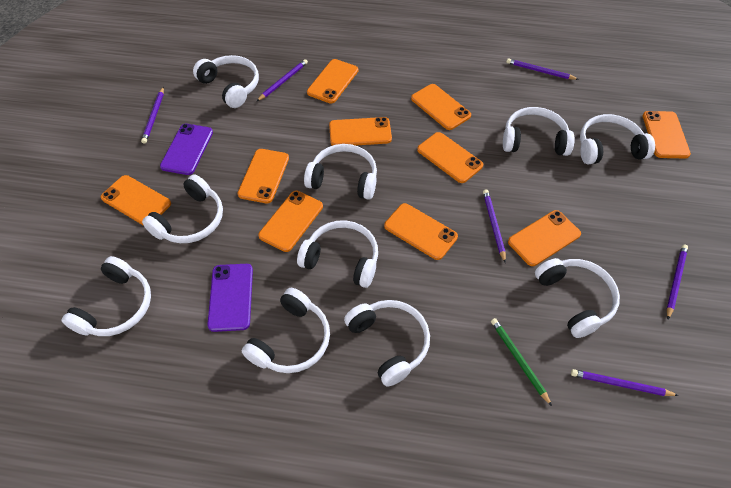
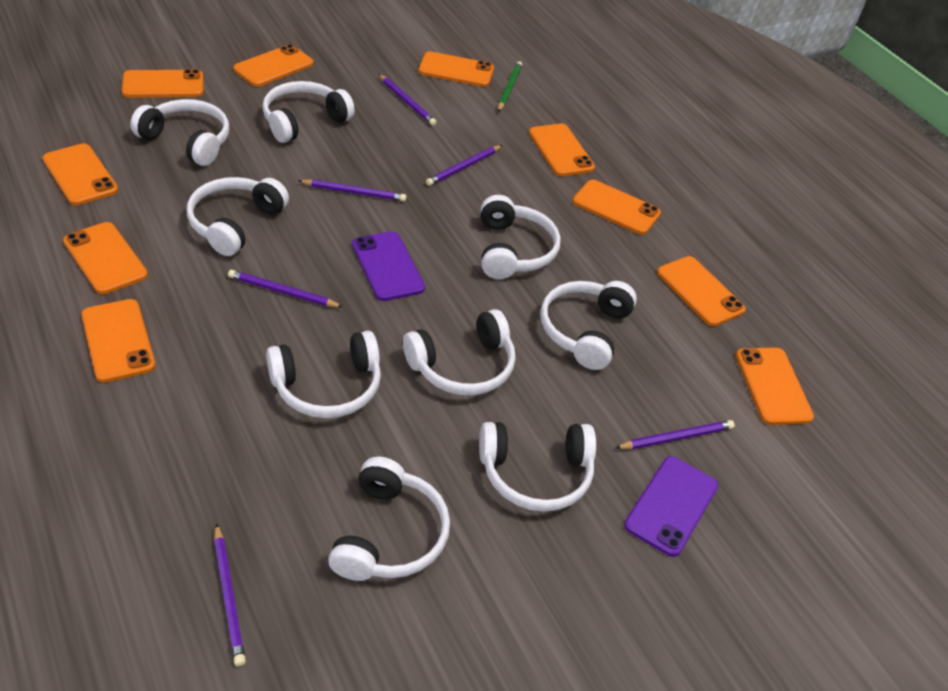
white headphones: 10 -> 9

